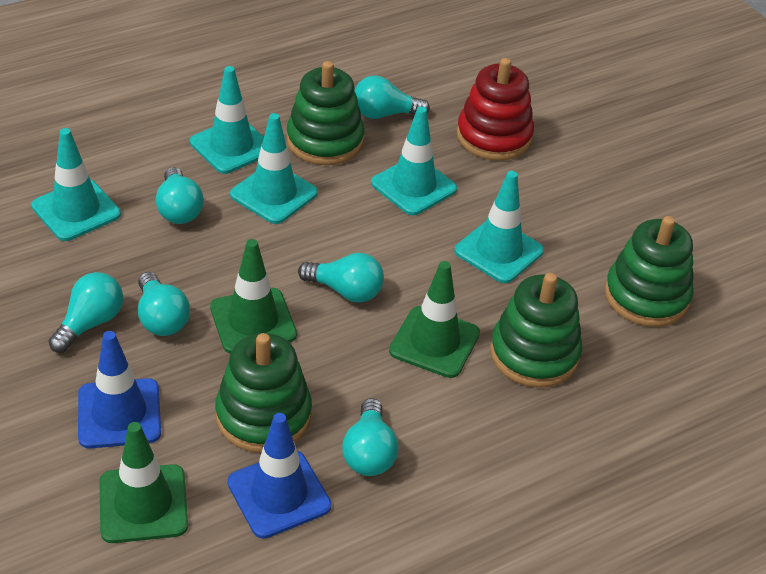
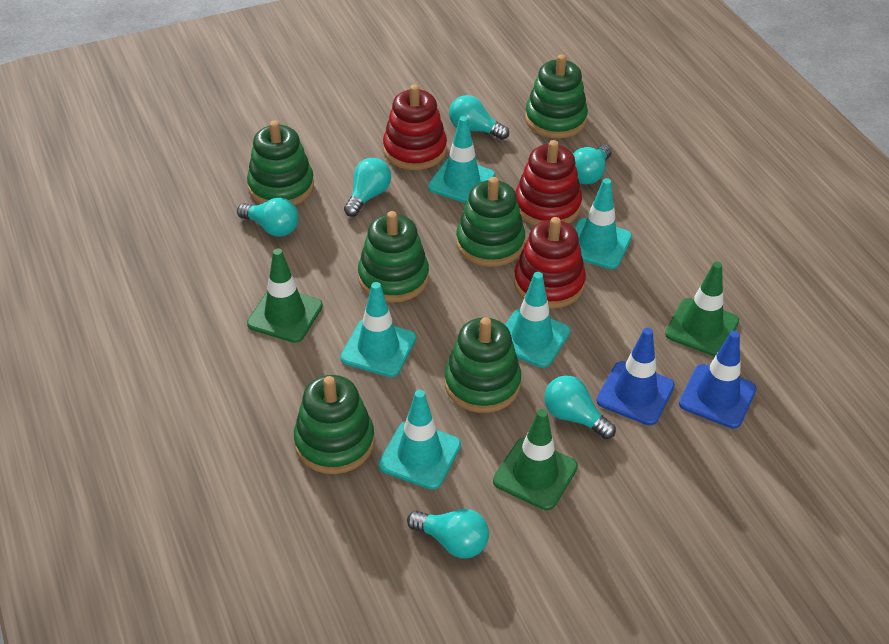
green stacking toy: 4 -> 6
red stacking toy: 1 -> 3

